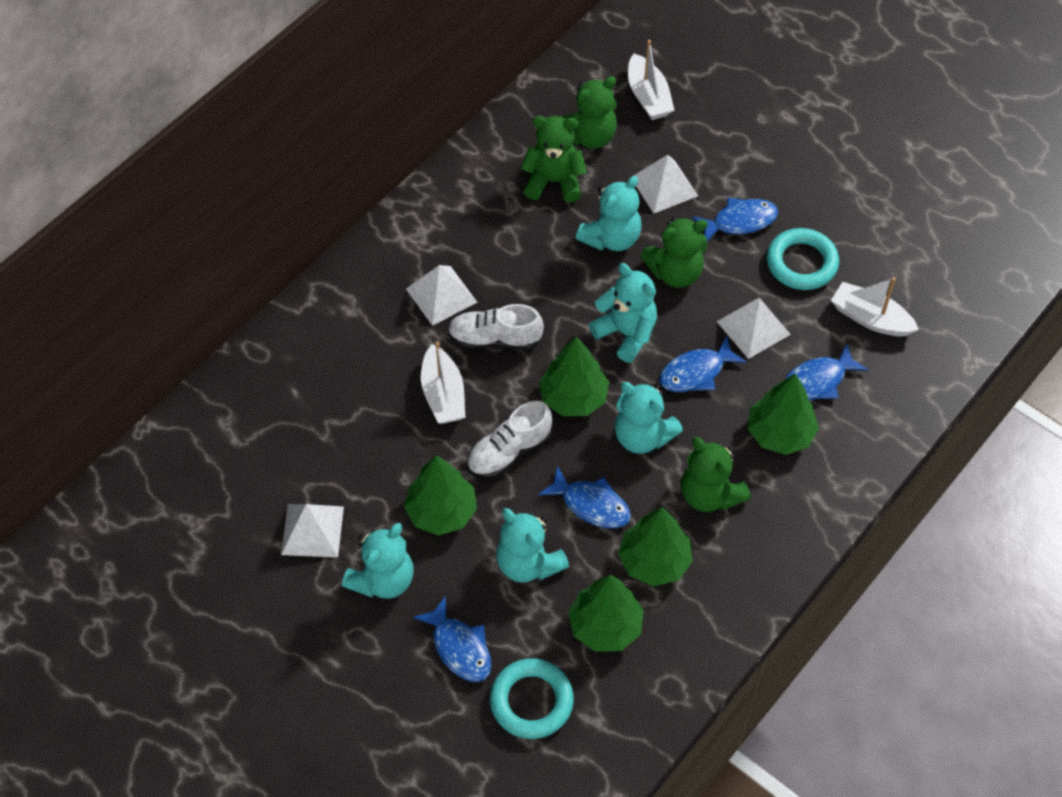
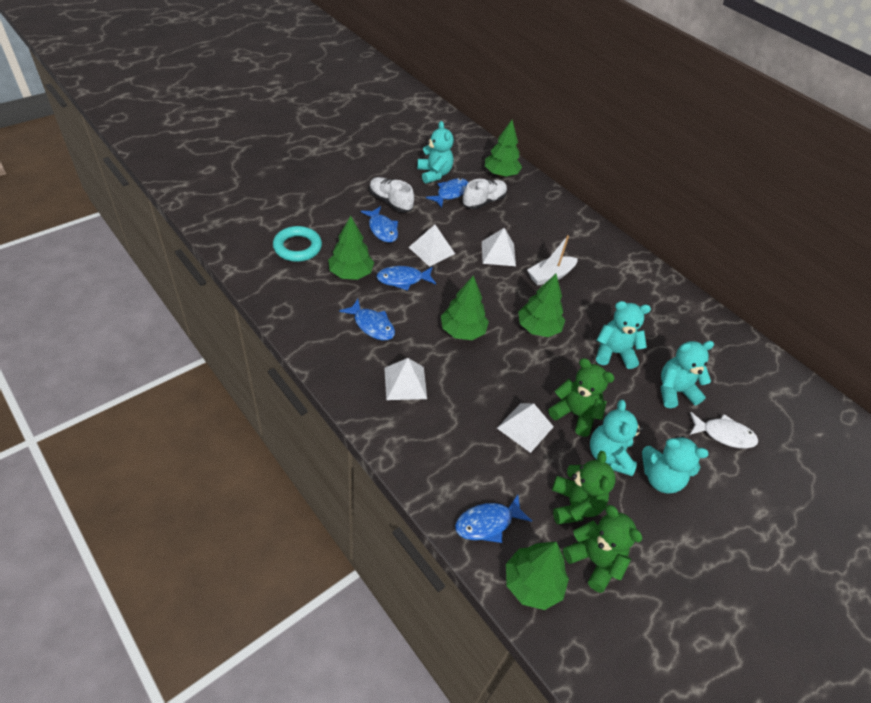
green teddy bear: 4 -> 3
turquoise ring: 2 -> 1
white boat: 3 -> 1
white fish: 0 -> 1

